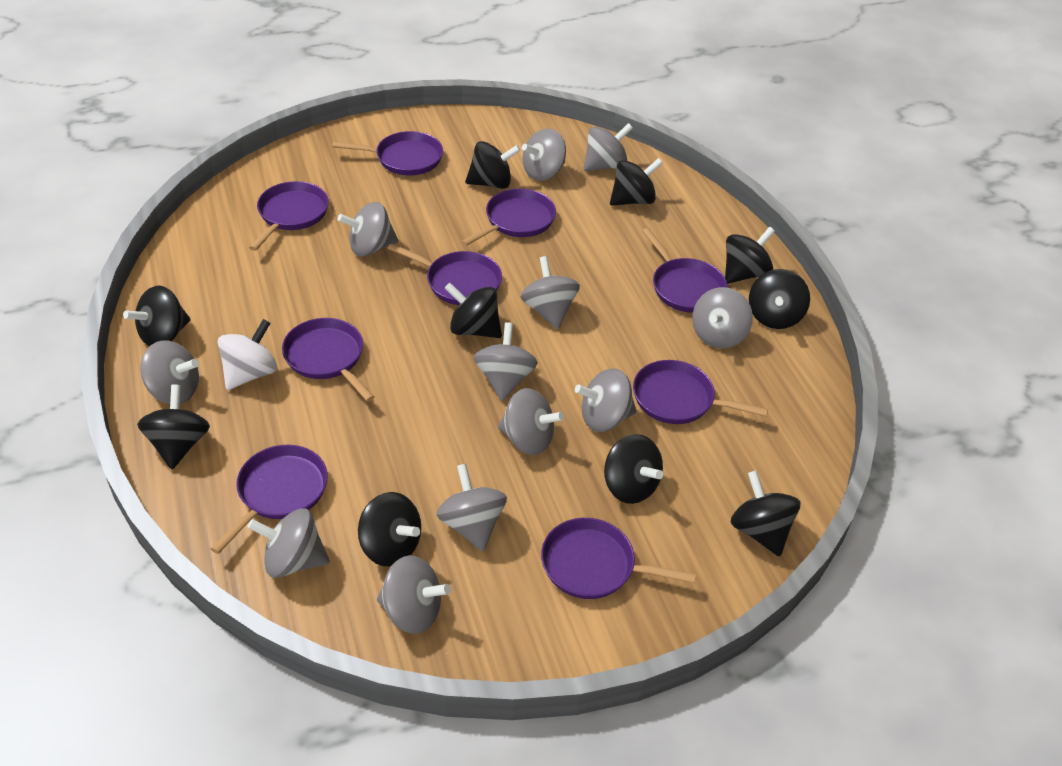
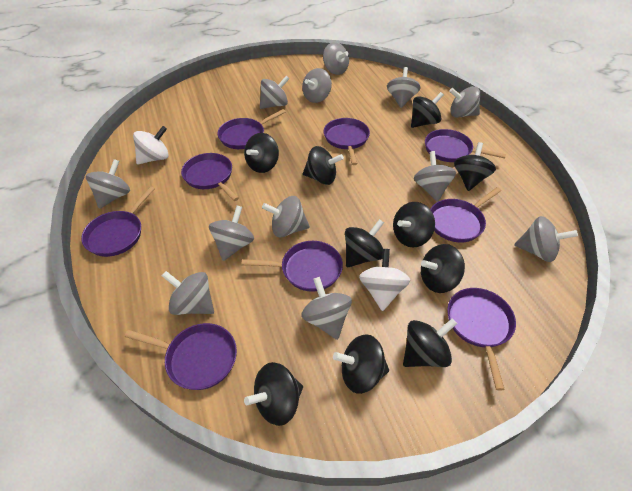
white spinning top: 1 -> 2

